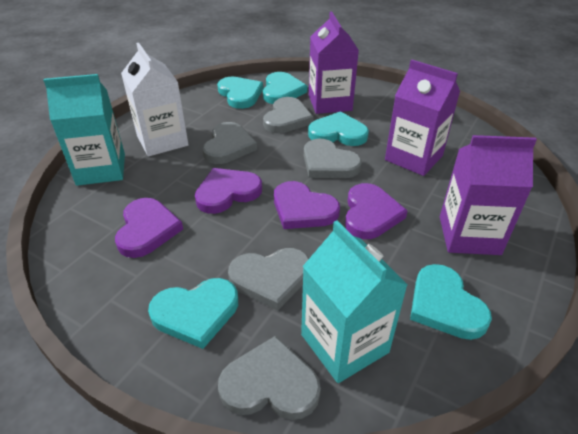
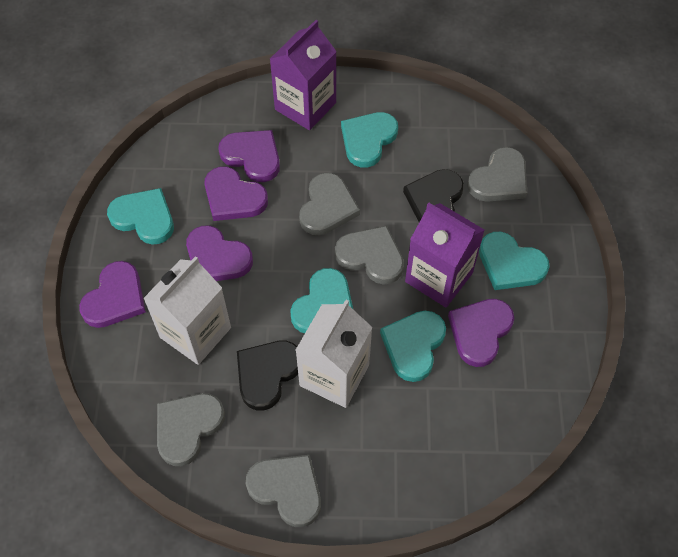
black heart: 0 -> 2
purple carton: 3 -> 2
purple heart: 4 -> 5
turquoise carton: 2 -> 0
white carton: 1 -> 2

